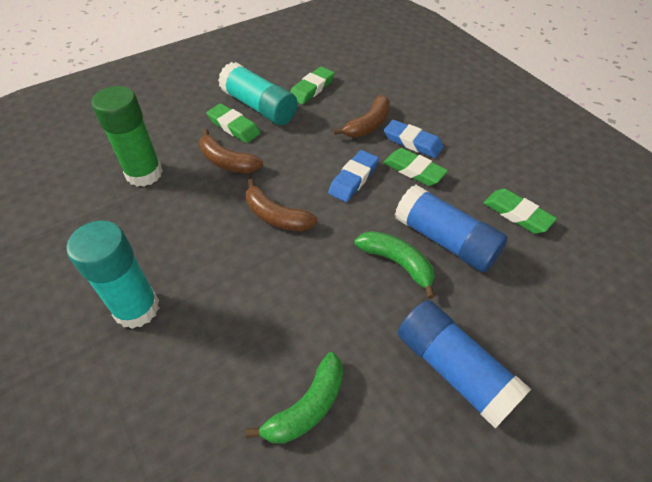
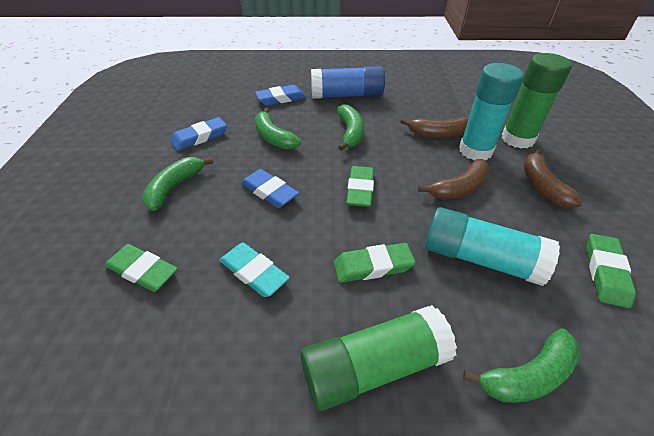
blue eraser: 2 -> 3
blue glue stick: 2 -> 1
green banana: 2 -> 4
green glue stick: 1 -> 2
turquoise eraser: 0 -> 1

